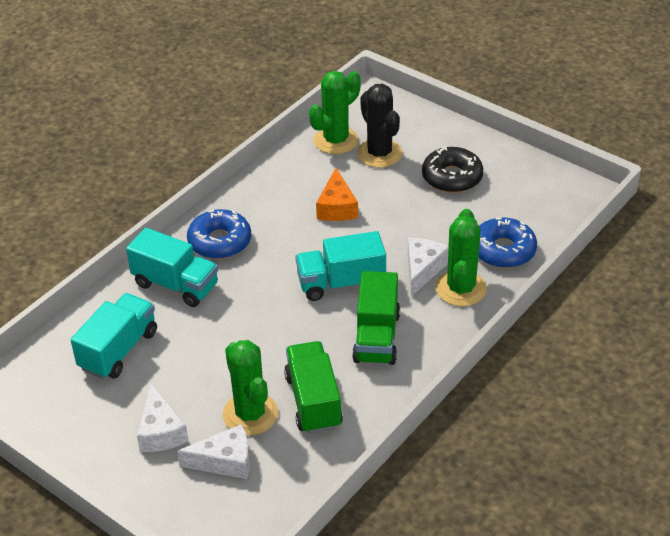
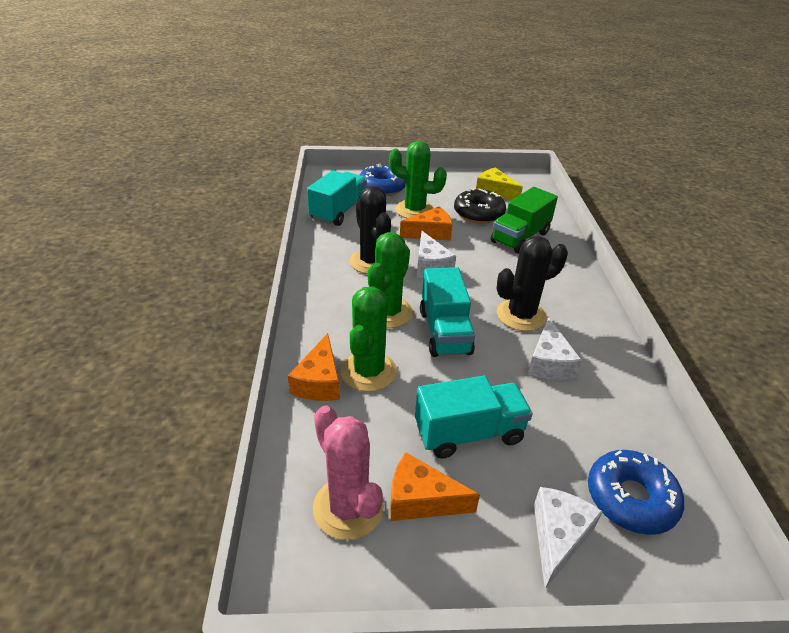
black cactus: 1 -> 2
green truck: 2 -> 1
orange cheese: 1 -> 3
pink cactus: 0 -> 1
yellow cheese: 0 -> 1

